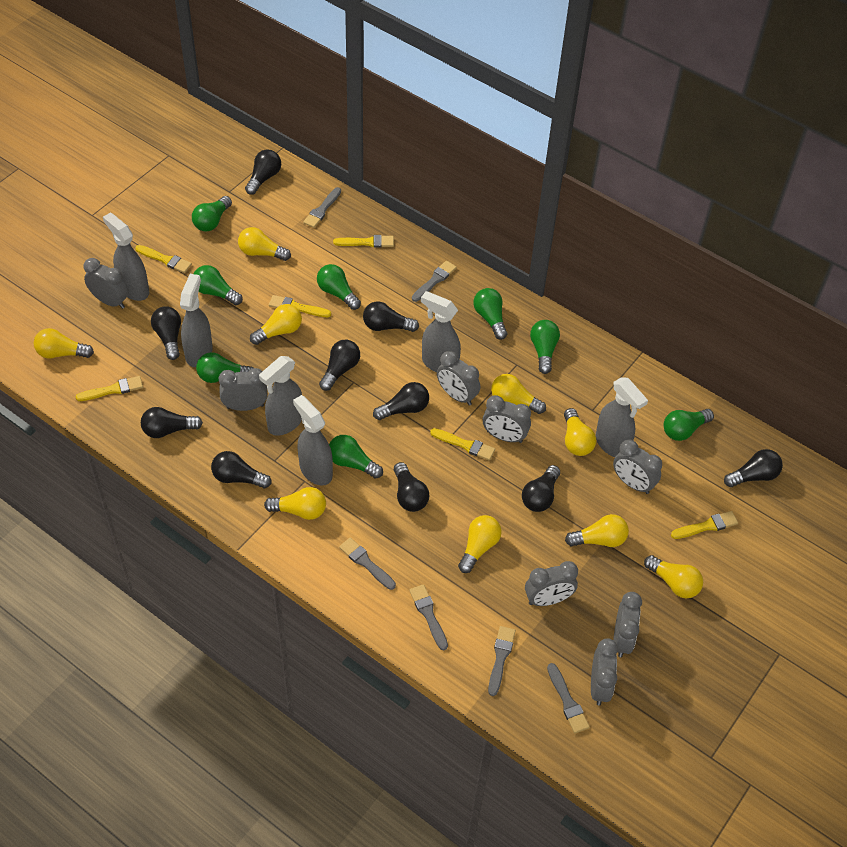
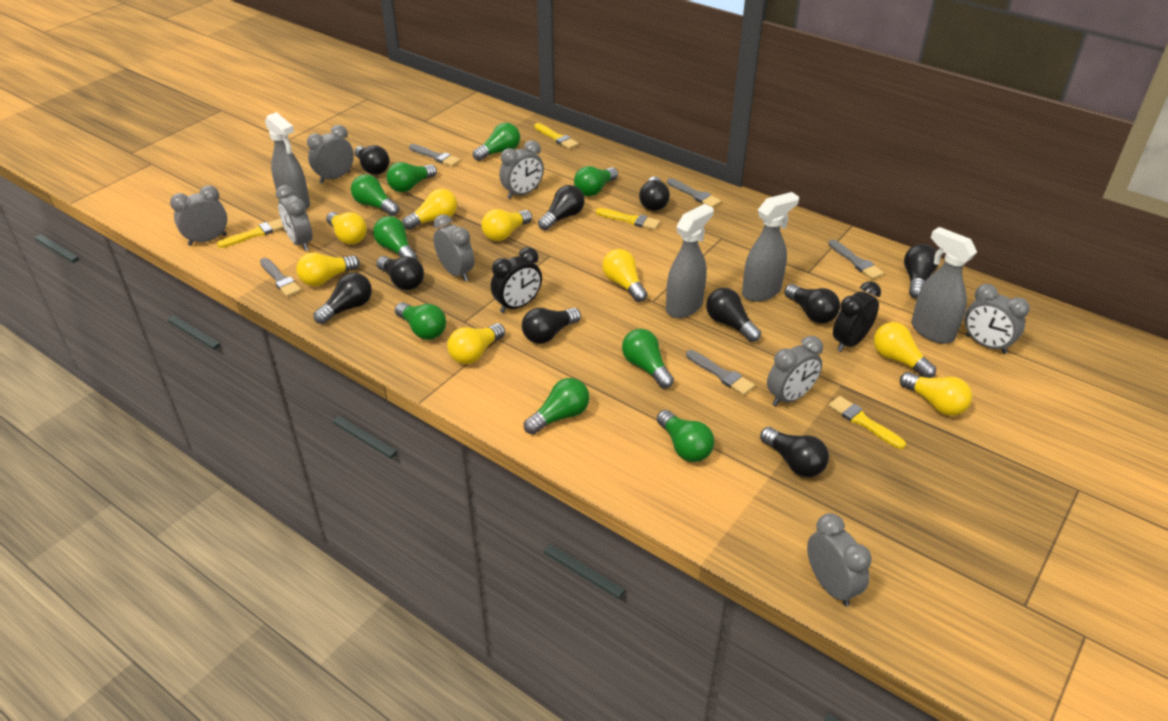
black clock: 0 -> 2
green light bulb: 8 -> 9
grey brush: 6 -> 5
grey spray bottle: 6 -> 4
yellow brush: 6 -> 4
yellow light bulb: 9 -> 8

